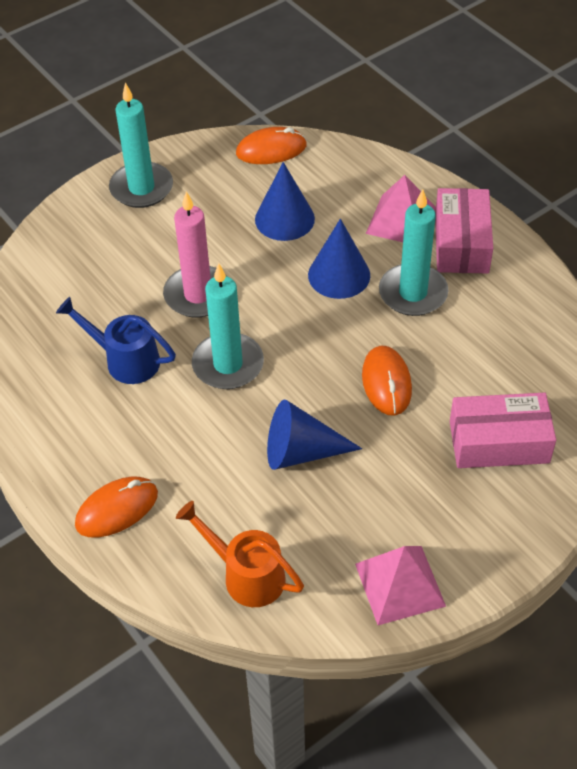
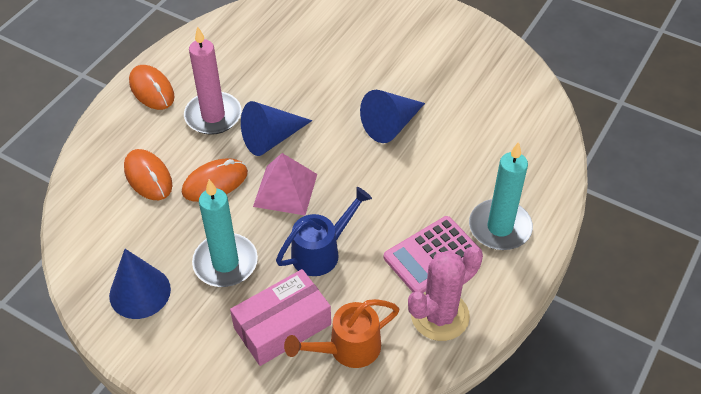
pink box: 2 -> 1
pink cactus: 0 -> 1
pink calculator: 0 -> 1
pink pyramid: 2 -> 1
turquoise candle: 3 -> 2

